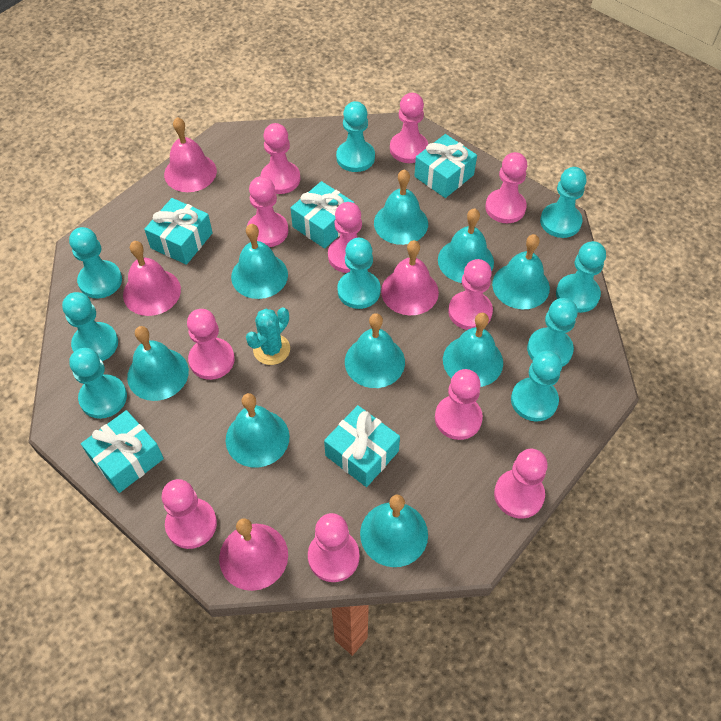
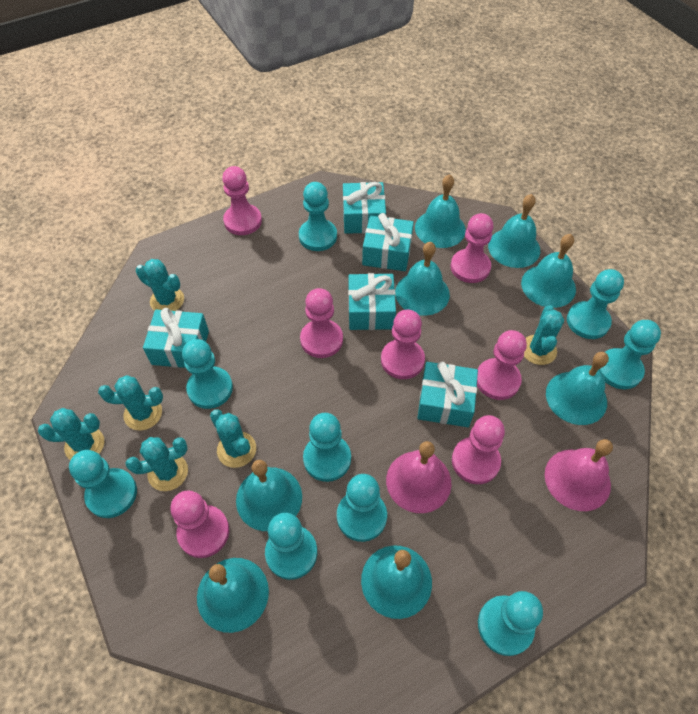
pink bell: 4 -> 2
pink pawn: 11 -> 7
turquoise bell: 9 -> 8
turquoise cactus: 1 -> 6

